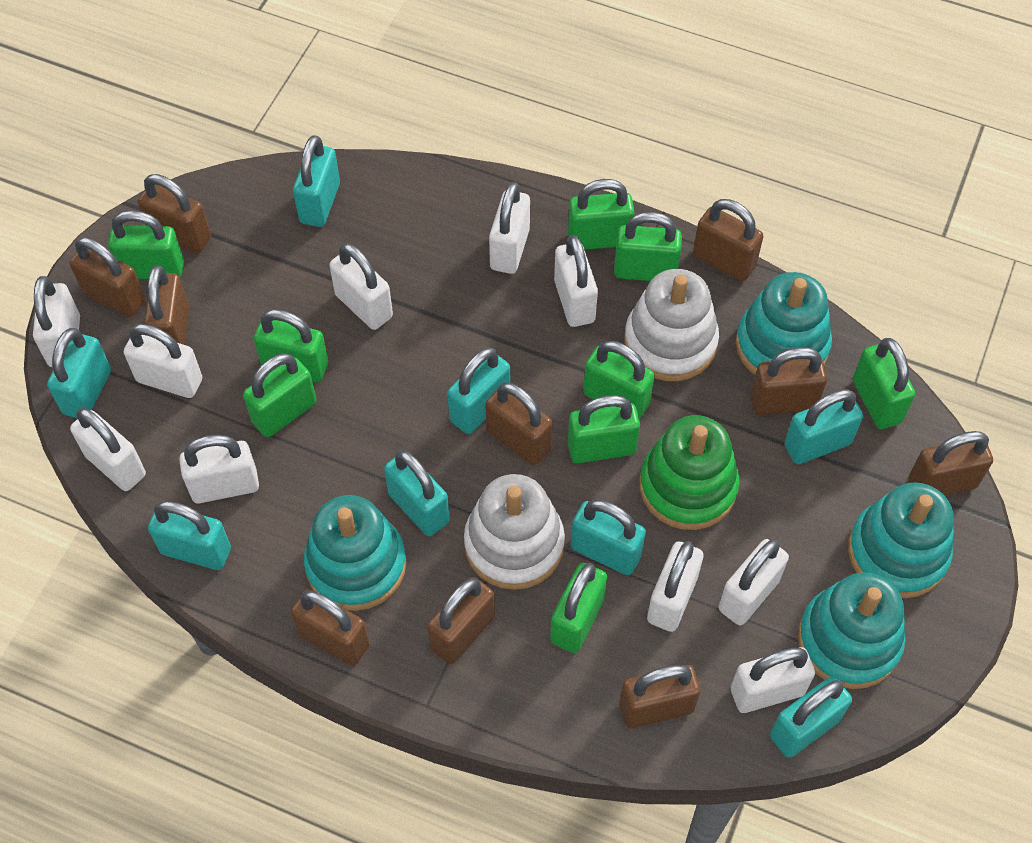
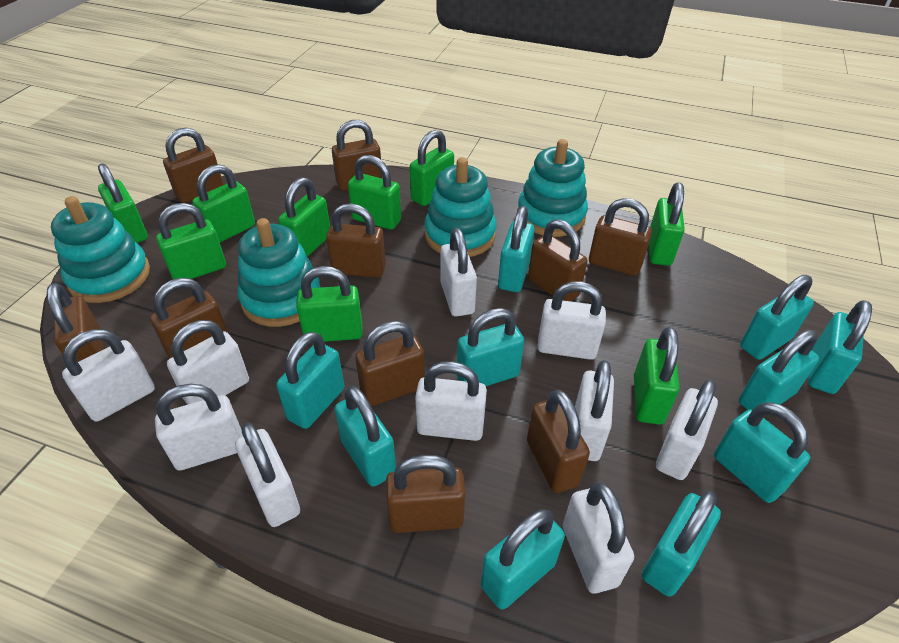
green stacking toy: 1 -> 0
turquoise padlock: 8 -> 10
white stacking toy: 2 -> 0

